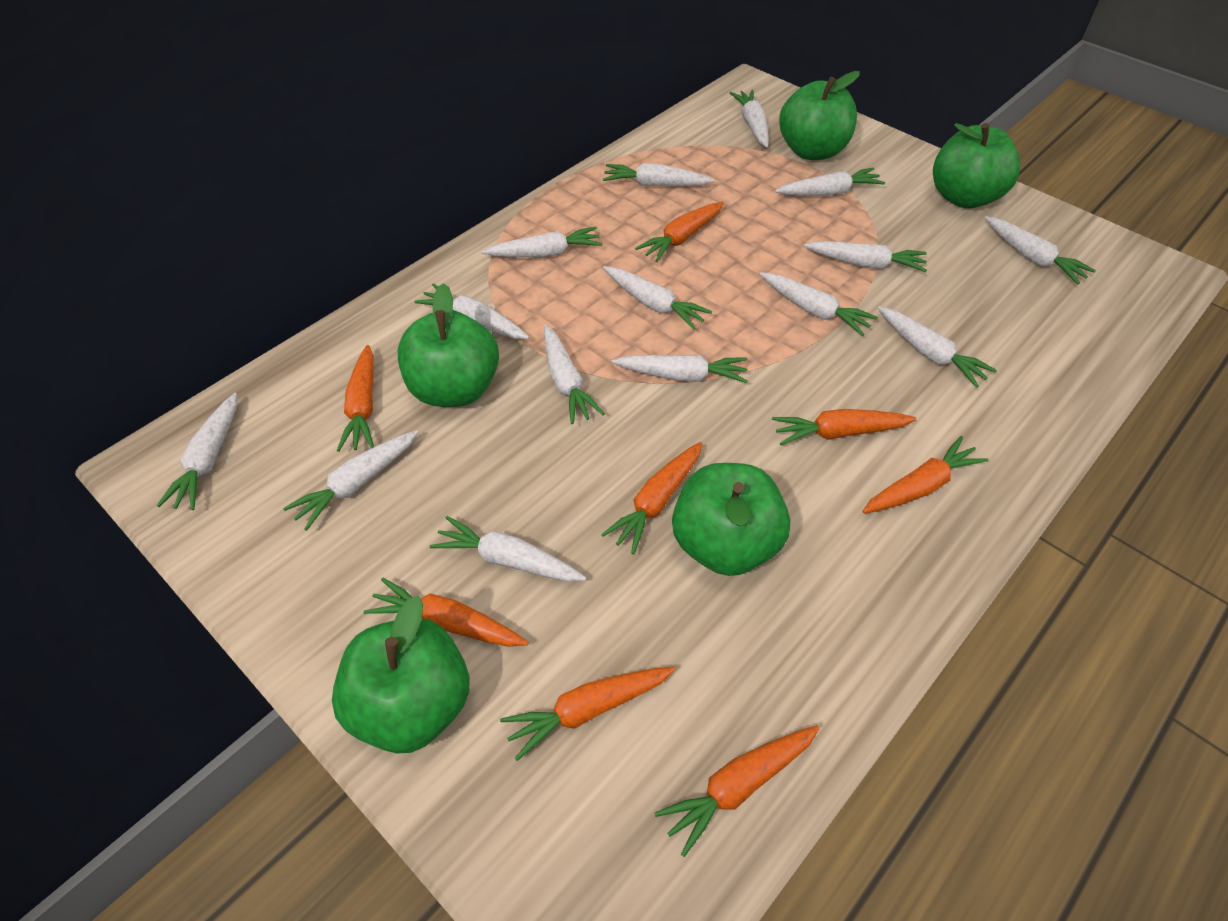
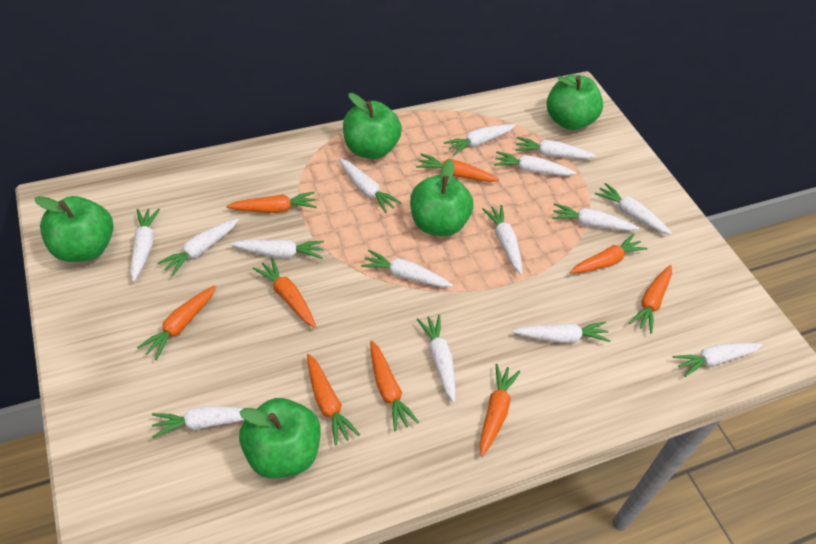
orange carrot: 8 -> 9

